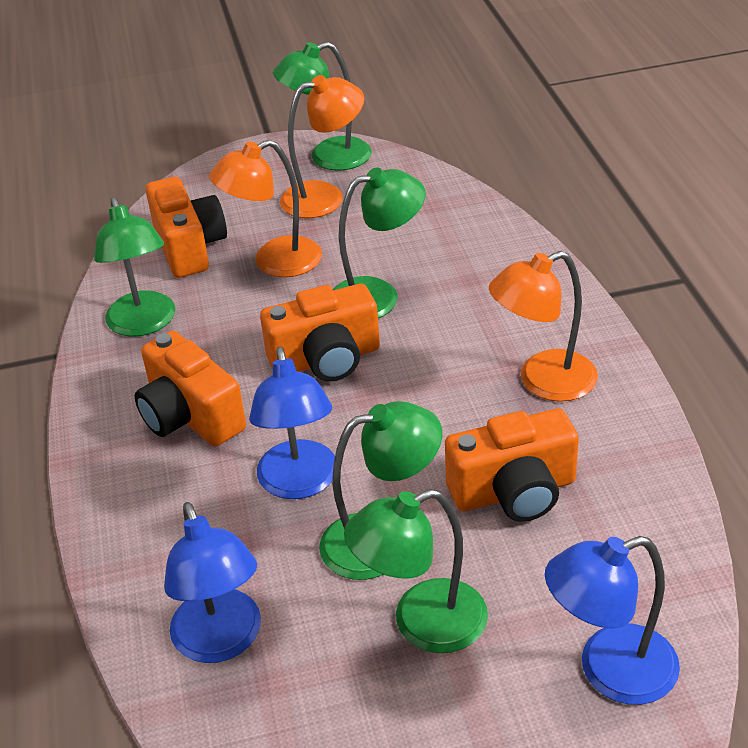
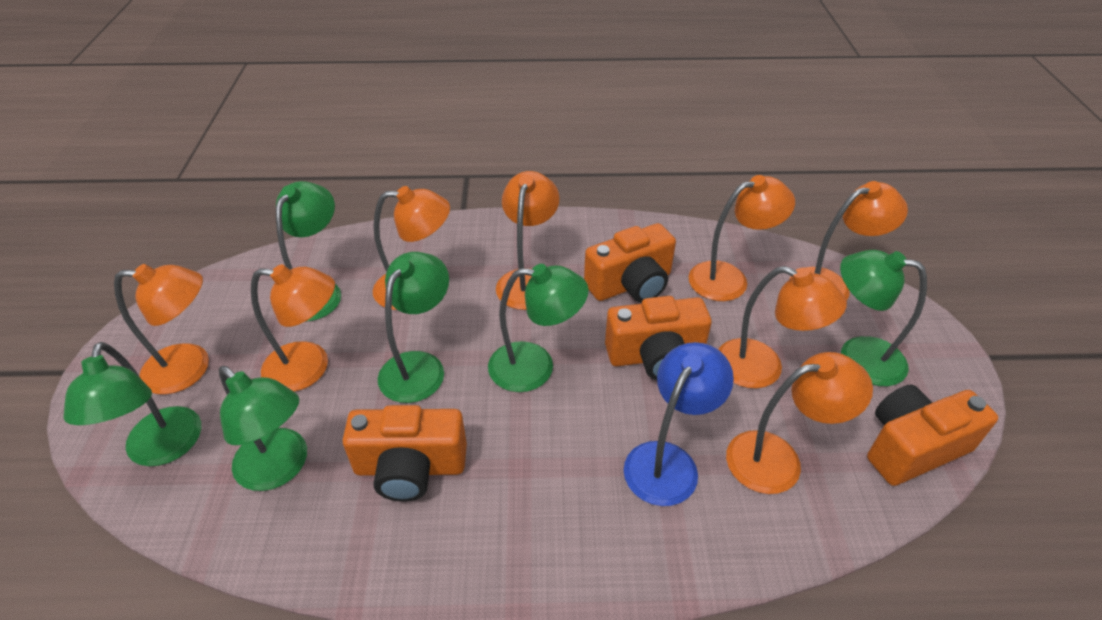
blue lamp: 3 -> 1
green lamp: 5 -> 6
orange lamp: 3 -> 8

